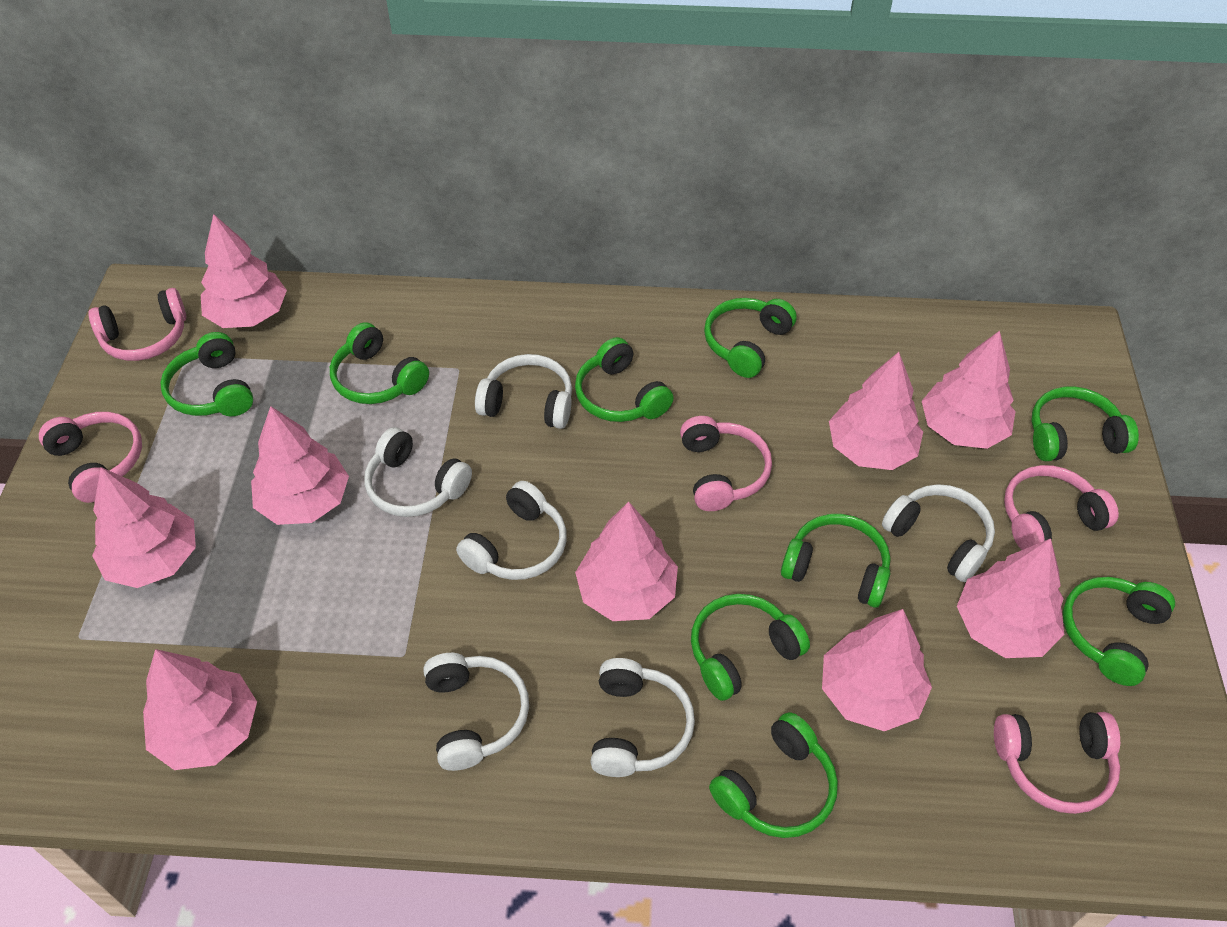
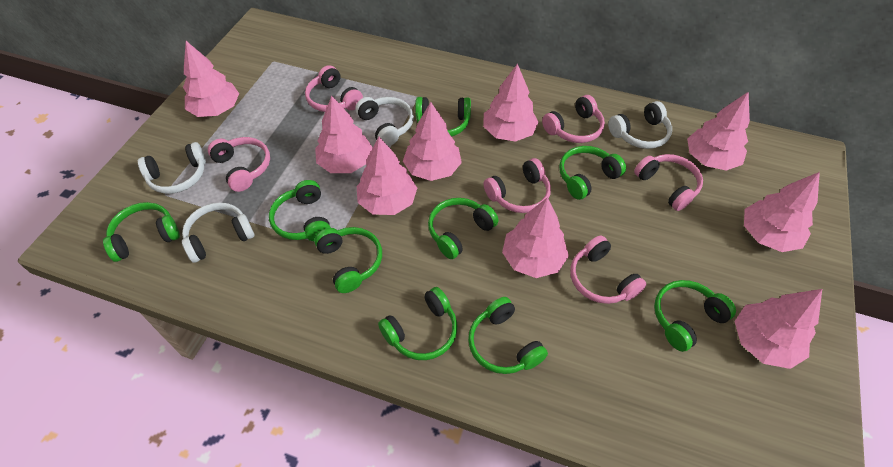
pink headphones: 5 -> 6
white headphones: 6 -> 4

